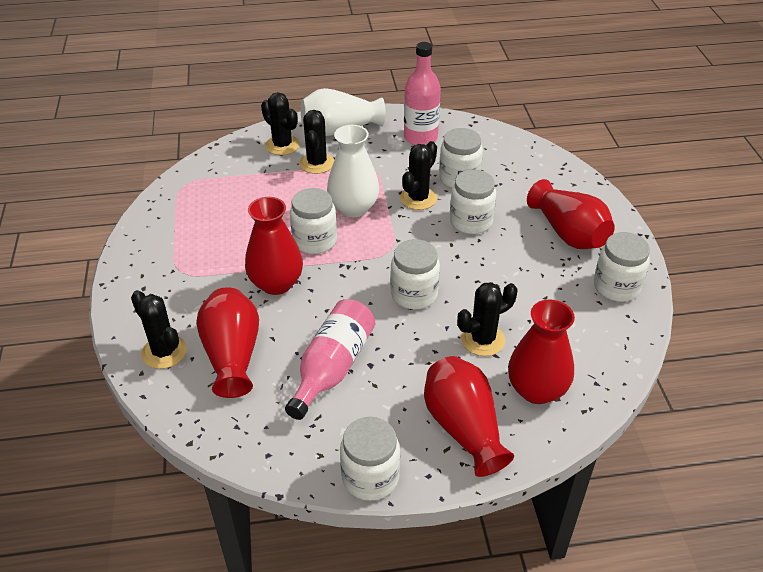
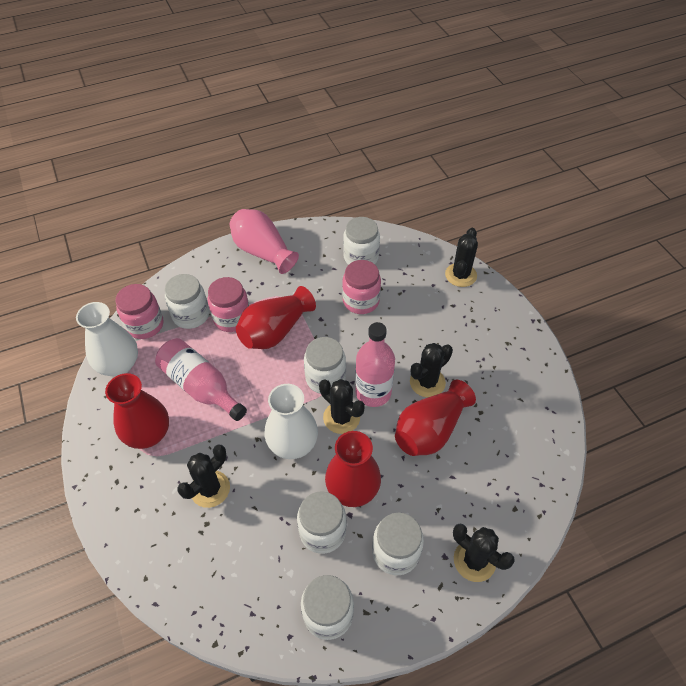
pink jar: 0 -> 3
pink vase: 0 -> 1
red vase: 5 -> 4

